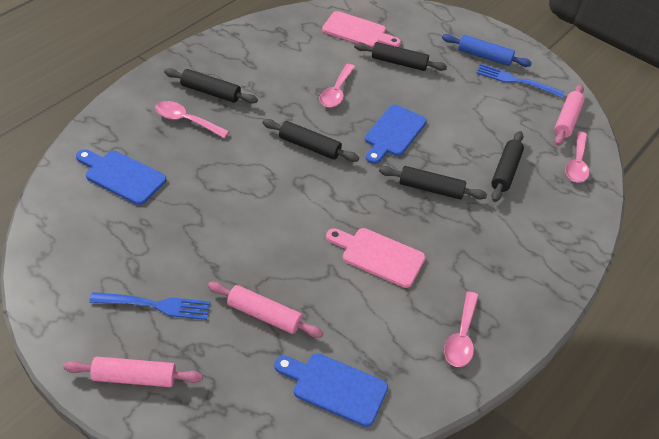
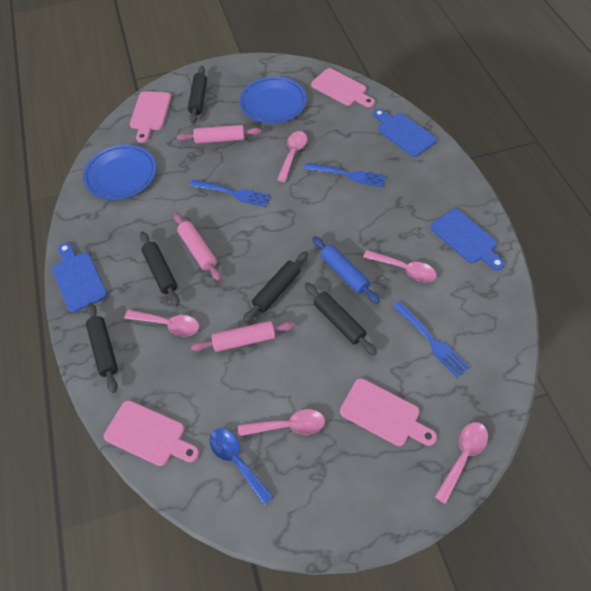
blue fork: 2 -> 3
blue plate: 0 -> 2
blue spoon: 0 -> 1
pink cutting board: 2 -> 4
pink spoon: 4 -> 5

